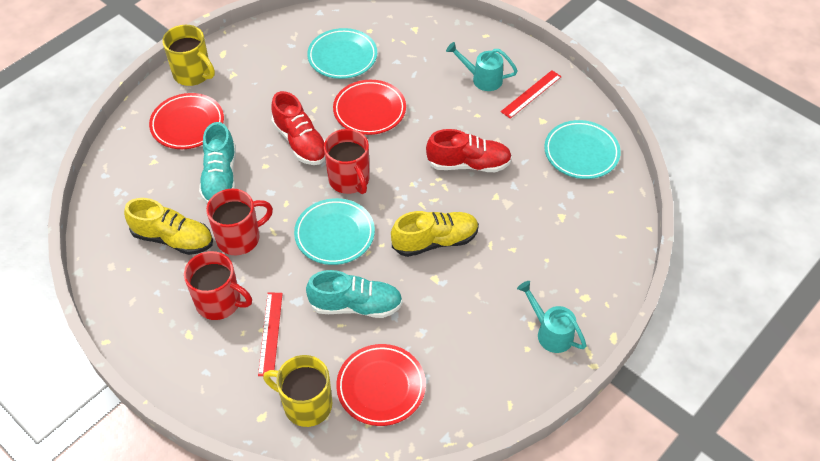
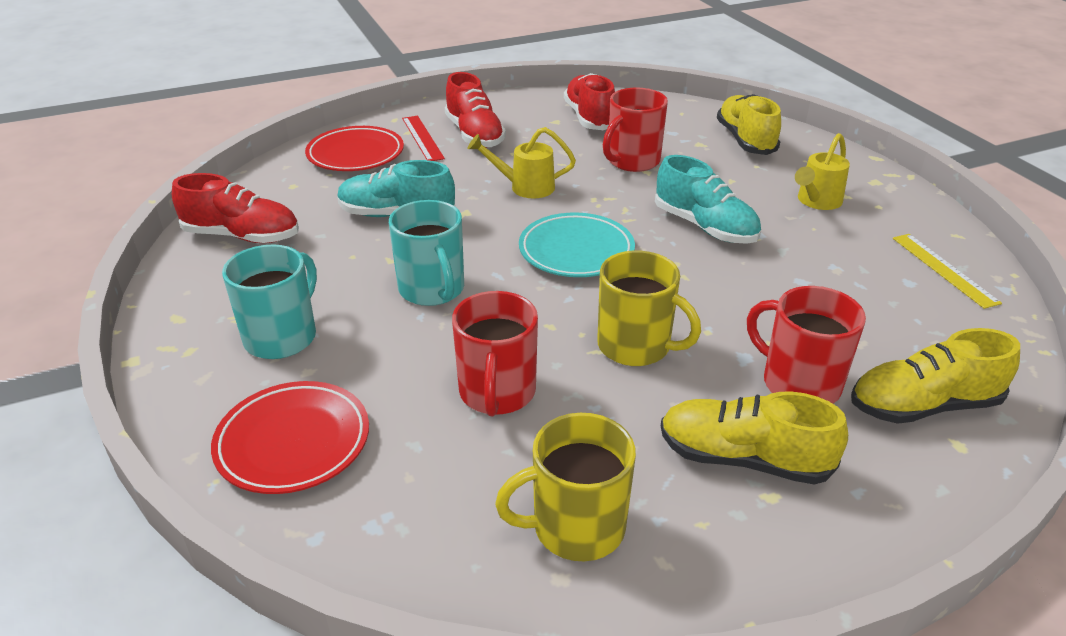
red plate: 3 -> 2
red ruler: 2 -> 1
red shoe: 2 -> 3
turquoise mug: 0 -> 2
turquoise plate: 3 -> 1
turquoise watering can: 2 -> 0
yellow ruler: 0 -> 1
yellow shoe: 2 -> 3
yellow watering can: 0 -> 2

